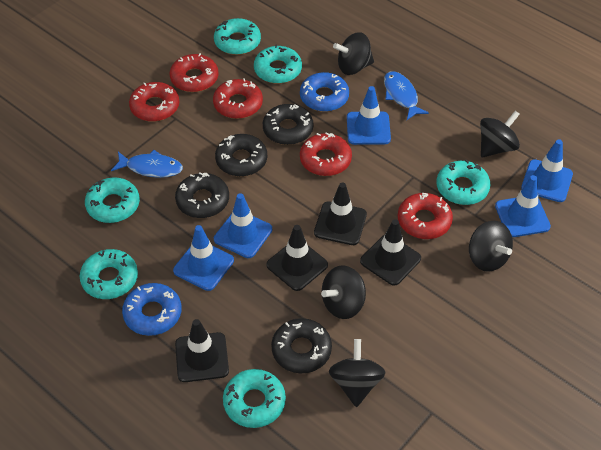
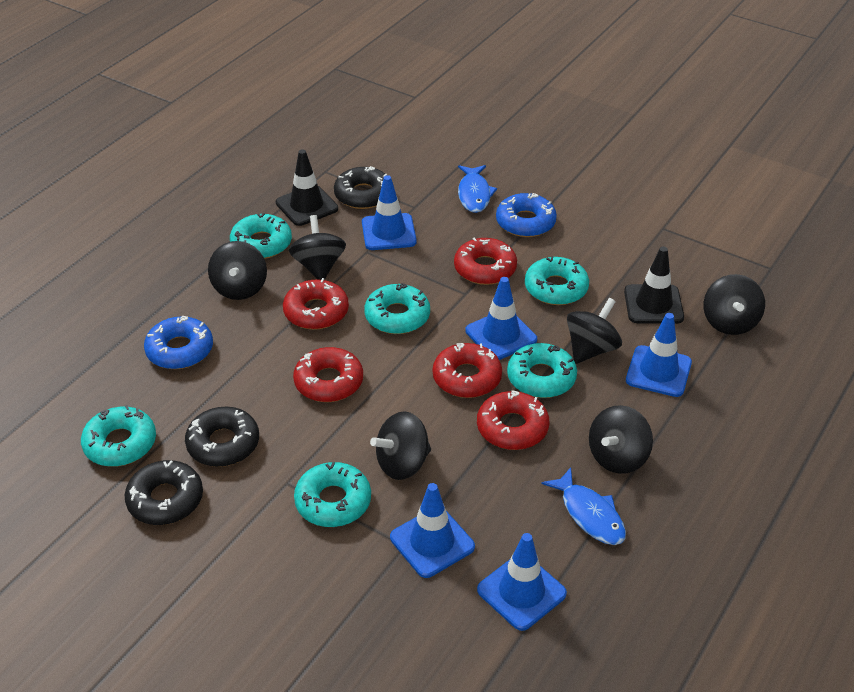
black donut: 4 -> 3
black spinning top: 5 -> 6
black traffic cone: 4 -> 2

